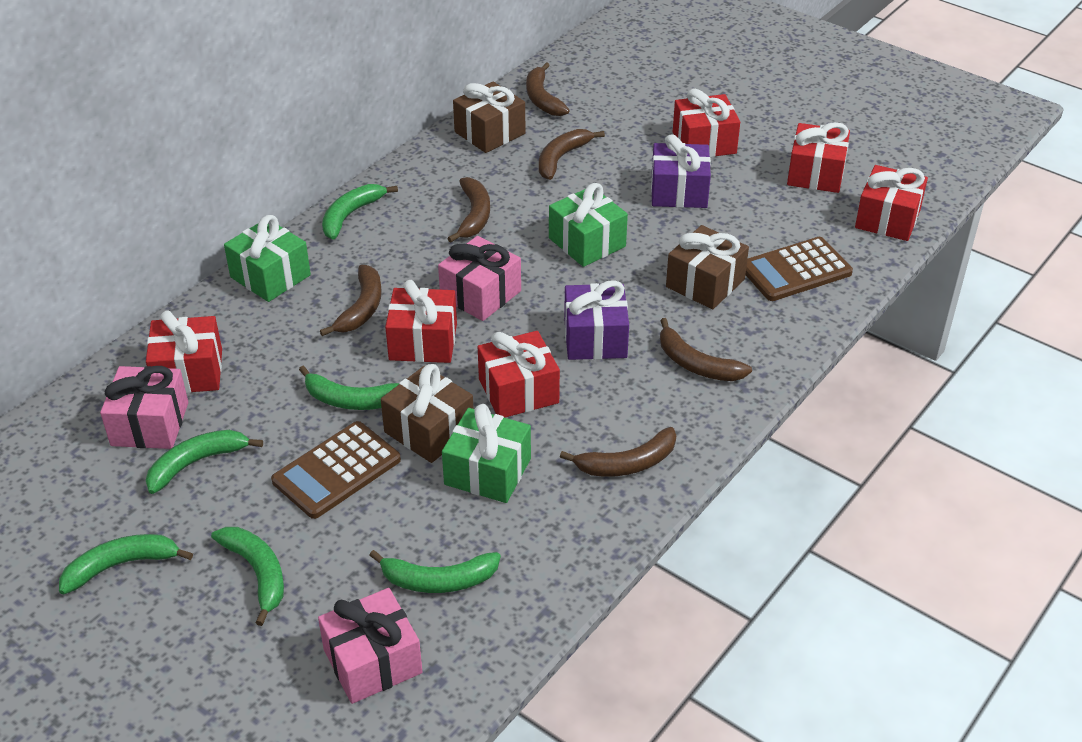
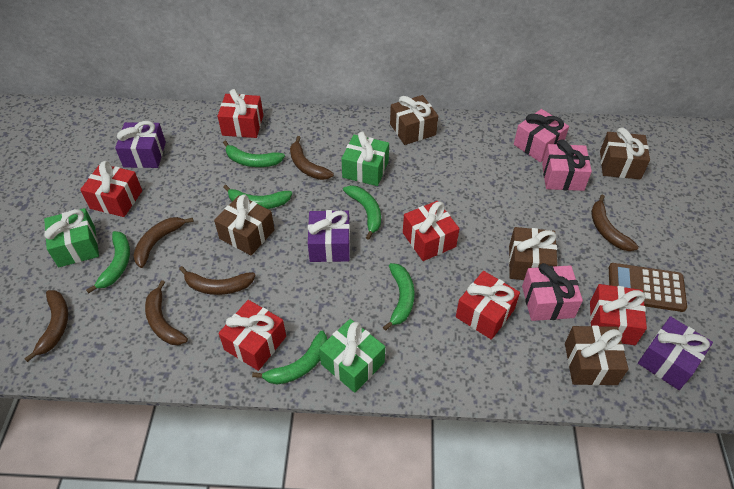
brown calculator: 2 -> 1
brown gift: 3 -> 5
purple gift: 2 -> 3

